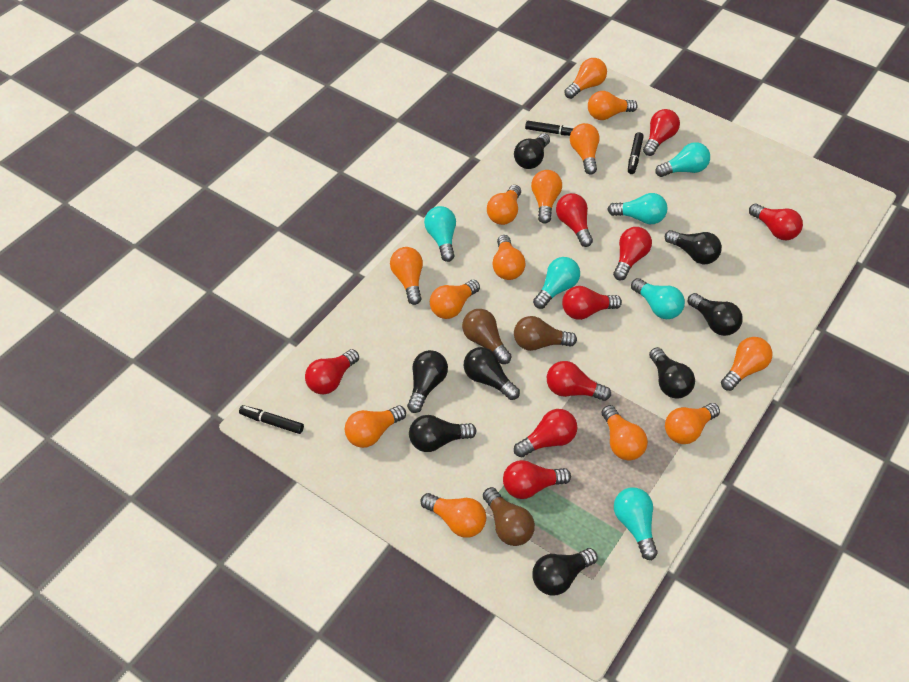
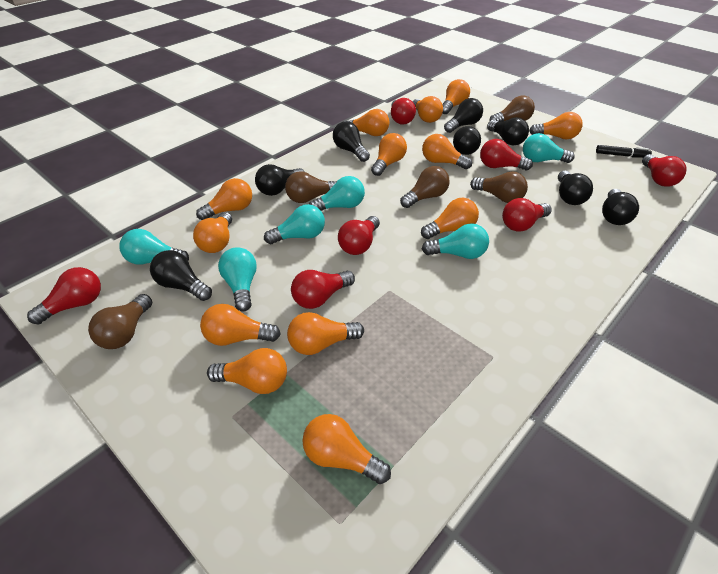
black marker: 3 -> 1
brown light bulb: 3 -> 5
red light bulb: 9 -> 7

